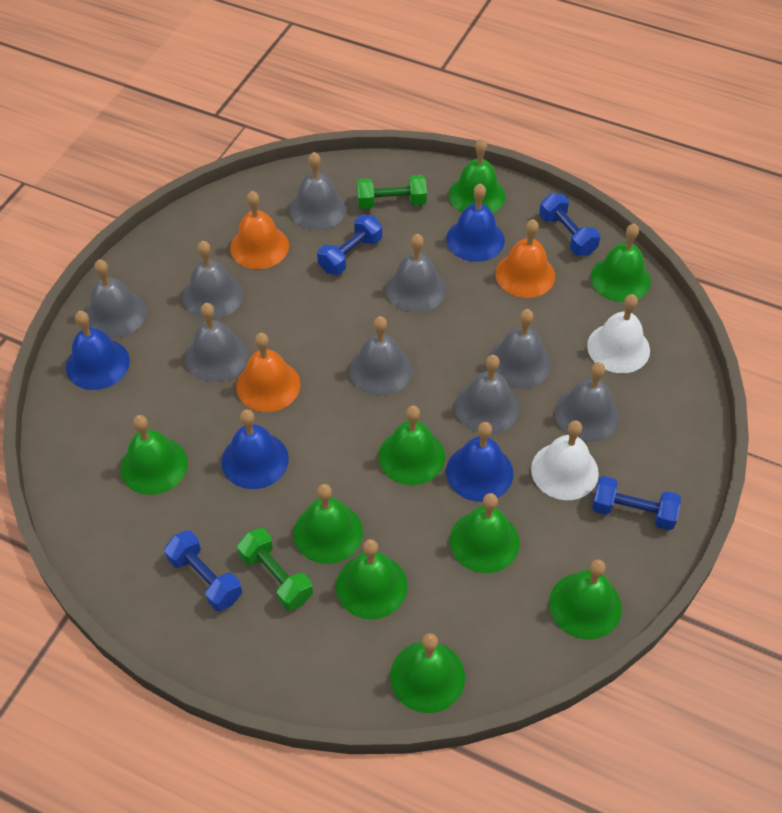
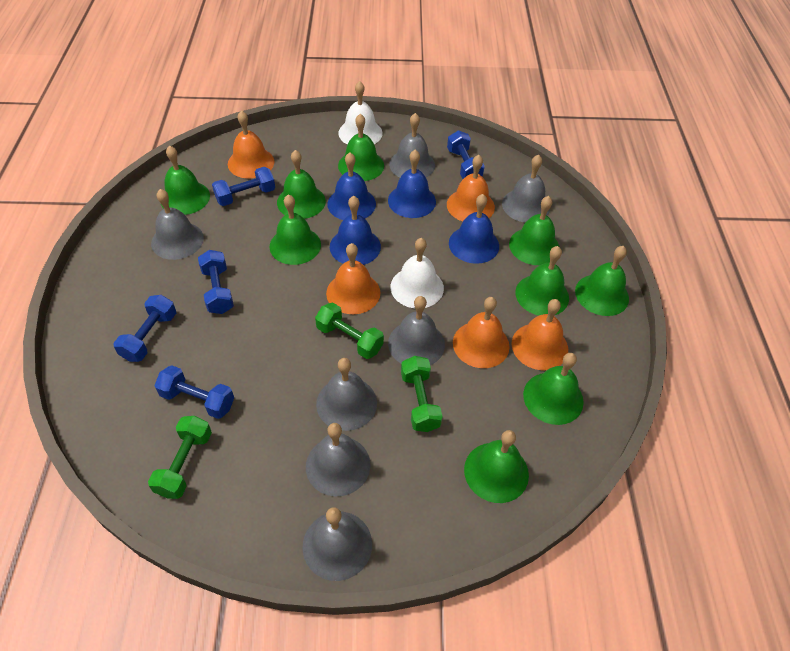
blue dumbbell: 4 -> 5
green dumbbell: 2 -> 3
grey bell: 9 -> 7
orange bell: 3 -> 5

